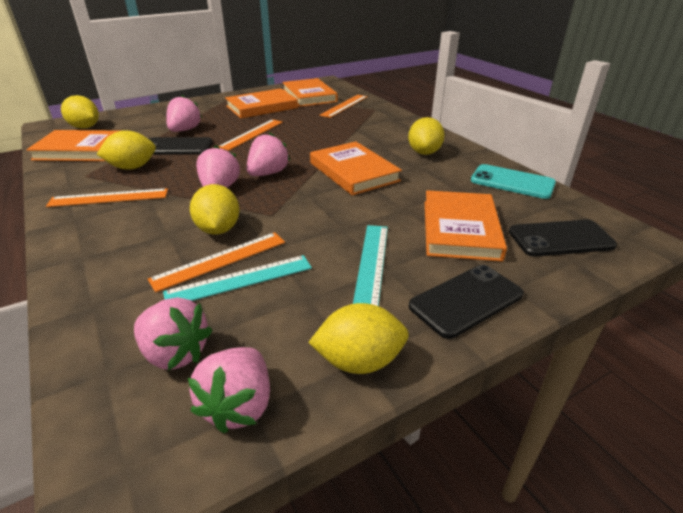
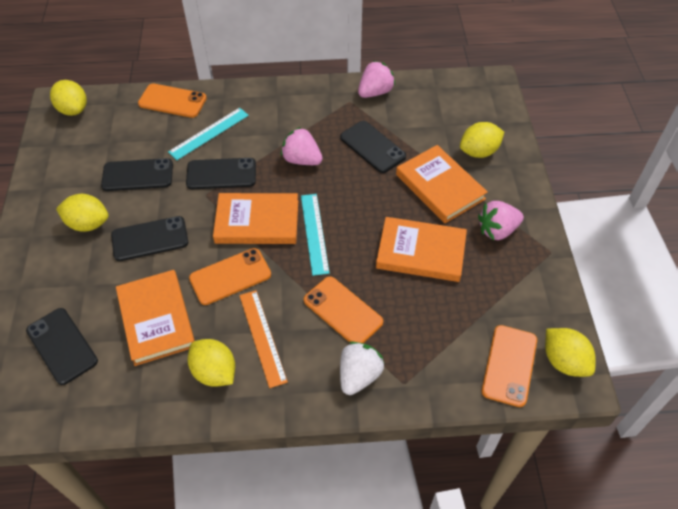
black phone: 3 -> 5
orange book: 5 -> 4
orange phone: 0 -> 4
orange ruler: 4 -> 1
pink strawberry: 5 -> 3
turquoise phone: 1 -> 0
white strawberry: 0 -> 1

